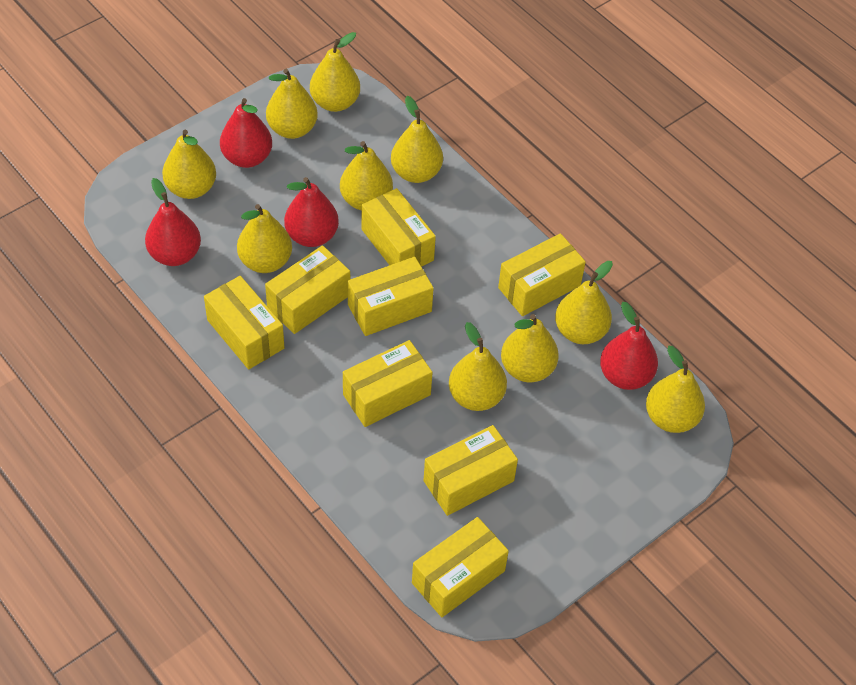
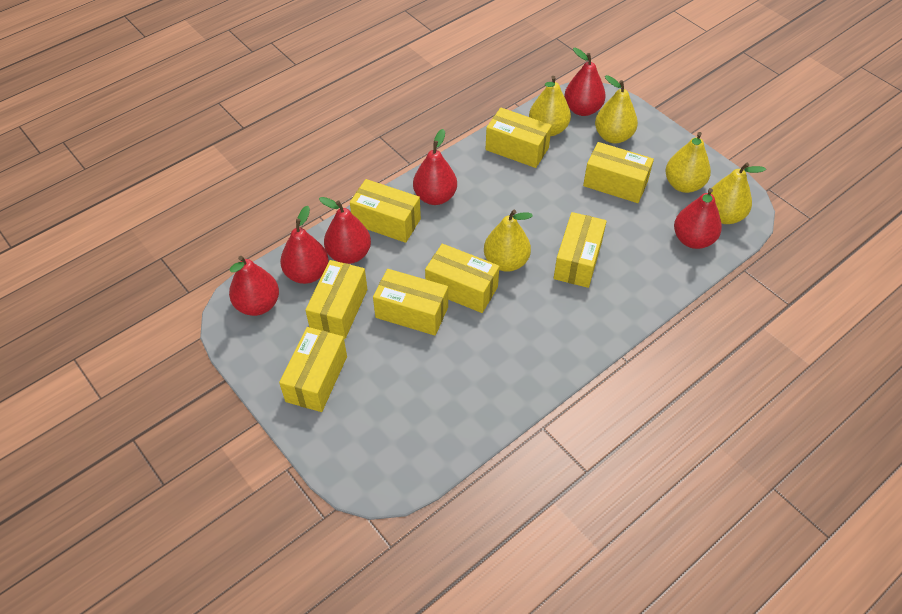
red pear: 4 -> 6
yellow pear: 10 -> 5

